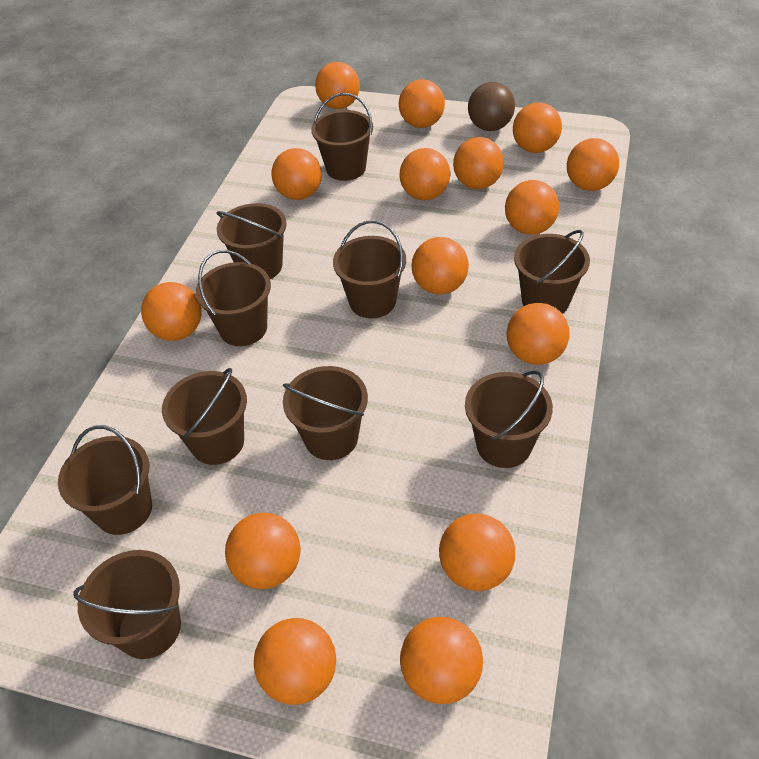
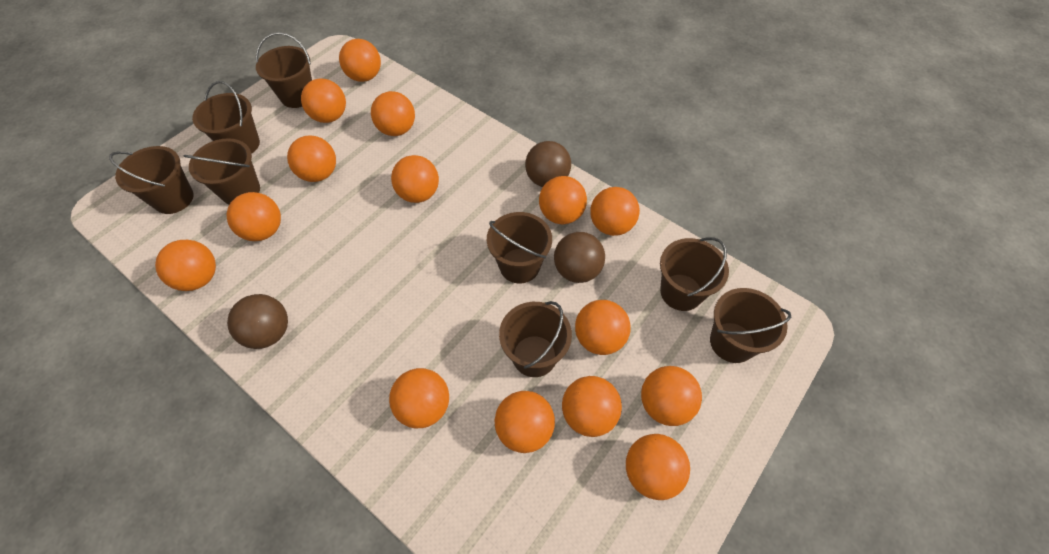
brown ball: 1 -> 3
brown bucket: 10 -> 8

